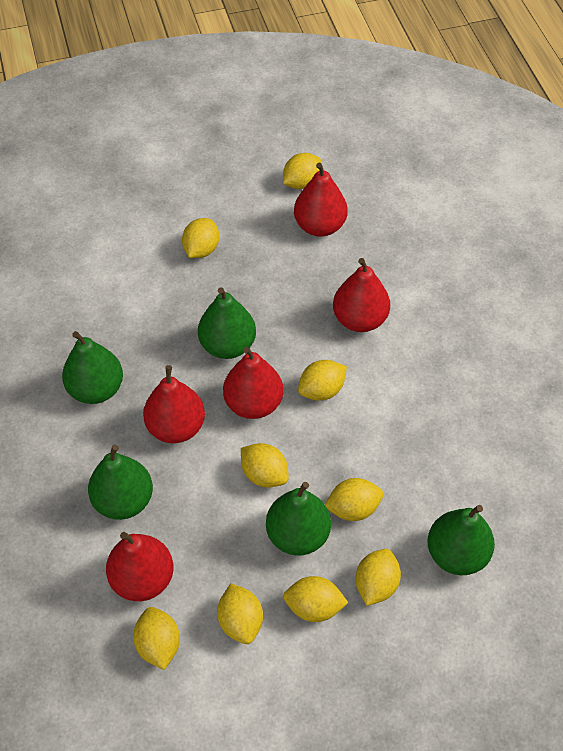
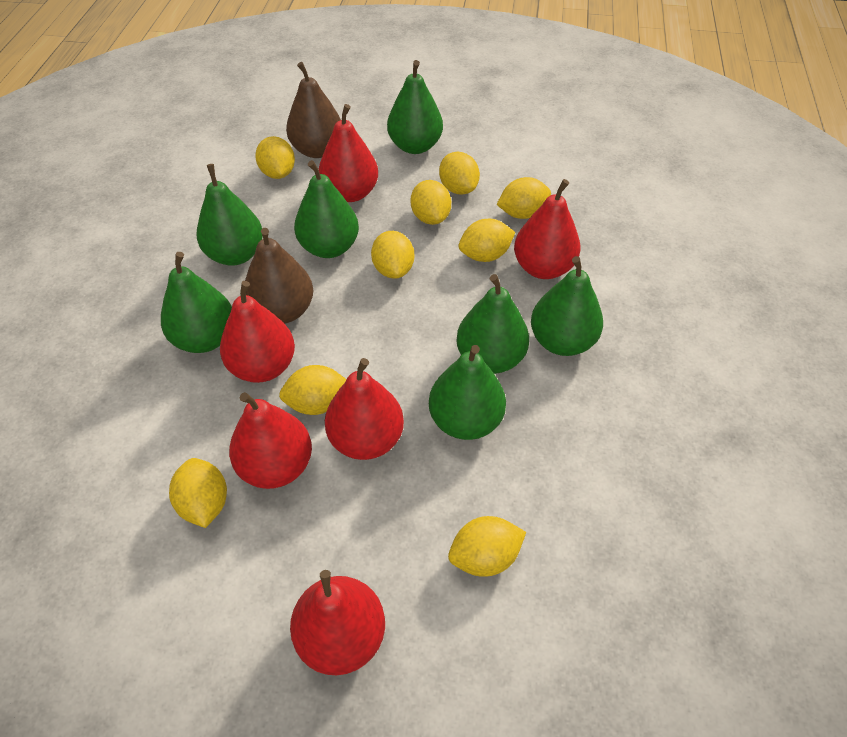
brown pear: 0 -> 2
green pear: 5 -> 7
red pear: 5 -> 6

